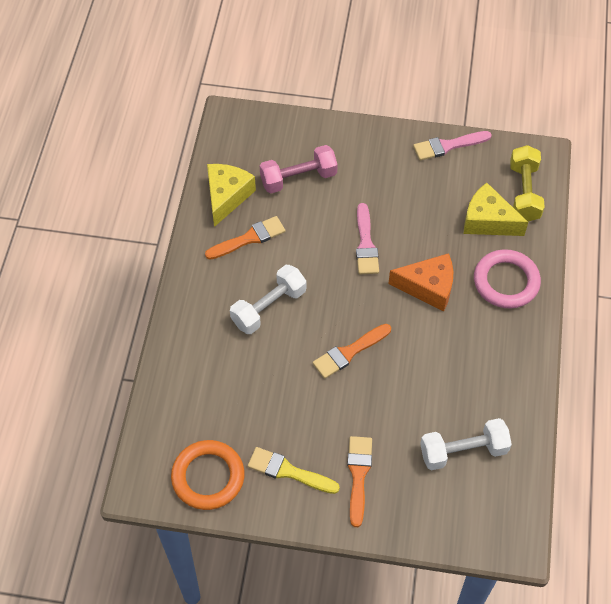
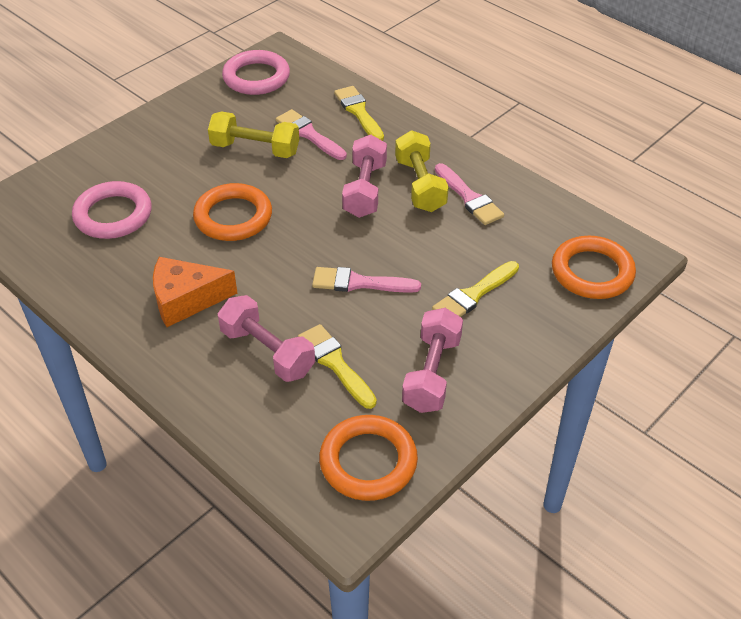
orange brush: 3 -> 0
orange ring: 1 -> 3
pink brush: 2 -> 3
pink dumbbell: 1 -> 3
pink ring: 1 -> 2
white dumbbell: 2 -> 0
yellow brush: 1 -> 3
yellow cheese: 2 -> 0
yellow dumbbell: 1 -> 2

